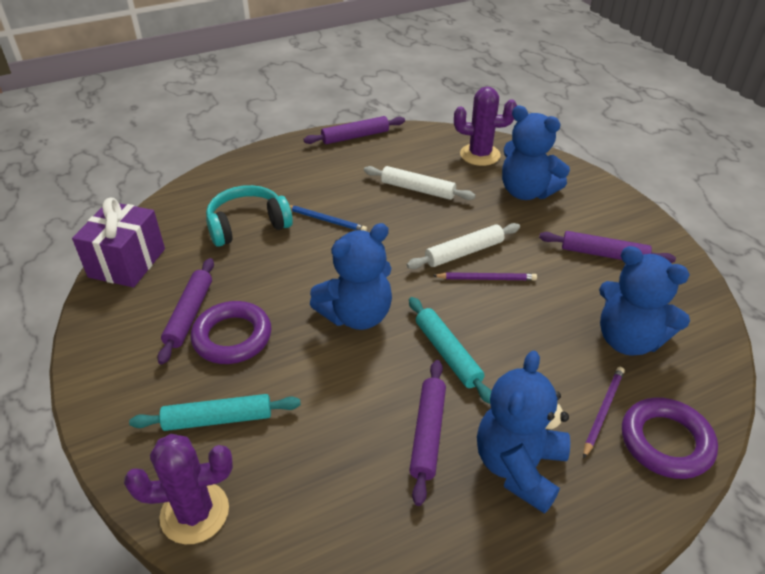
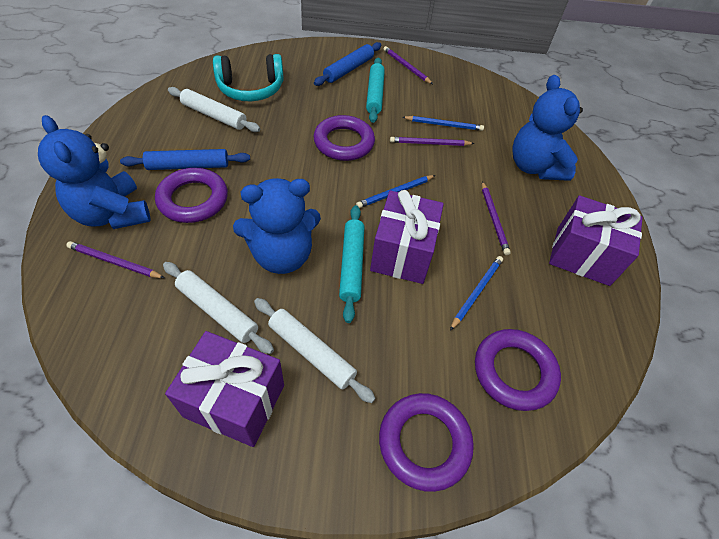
blue pencil: 1 -> 3
blue rolling pin: 0 -> 2
blue teddy bear: 4 -> 3
purple cactus: 2 -> 0
purple gift: 1 -> 3
purple pencil: 2 -> 4
purple ring: 2 -> 4
purple rolling pin: 4 -> 0
white rolling pin: 2 -> 3

